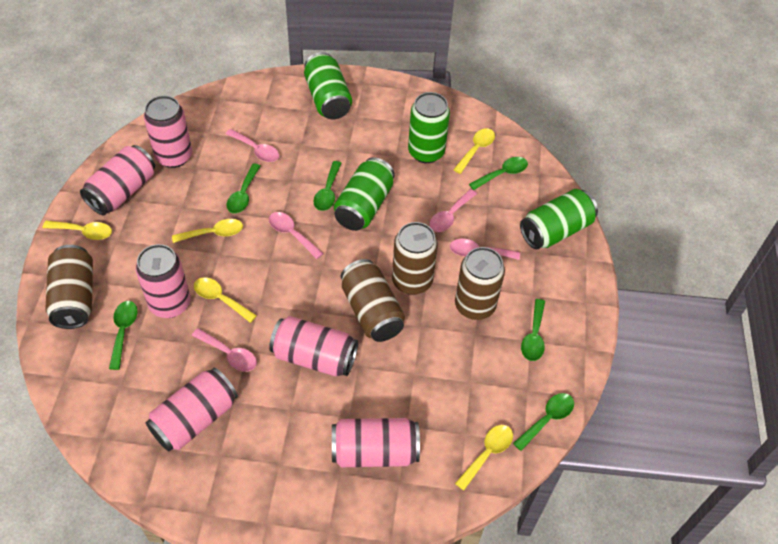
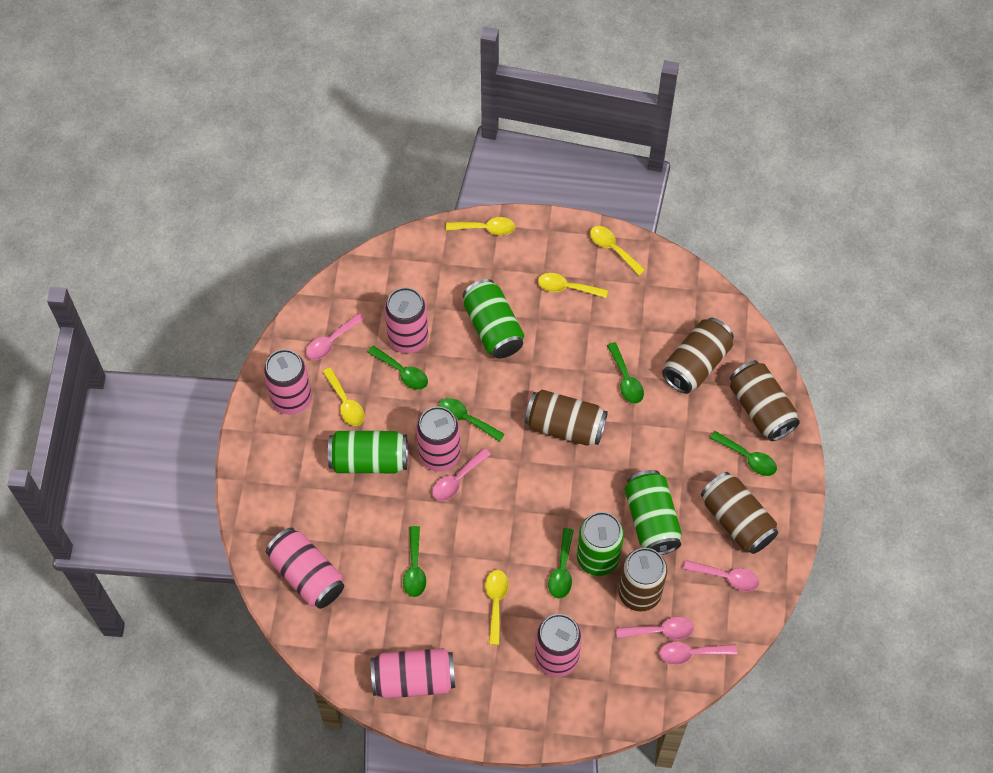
brown can: 4 -> 5

